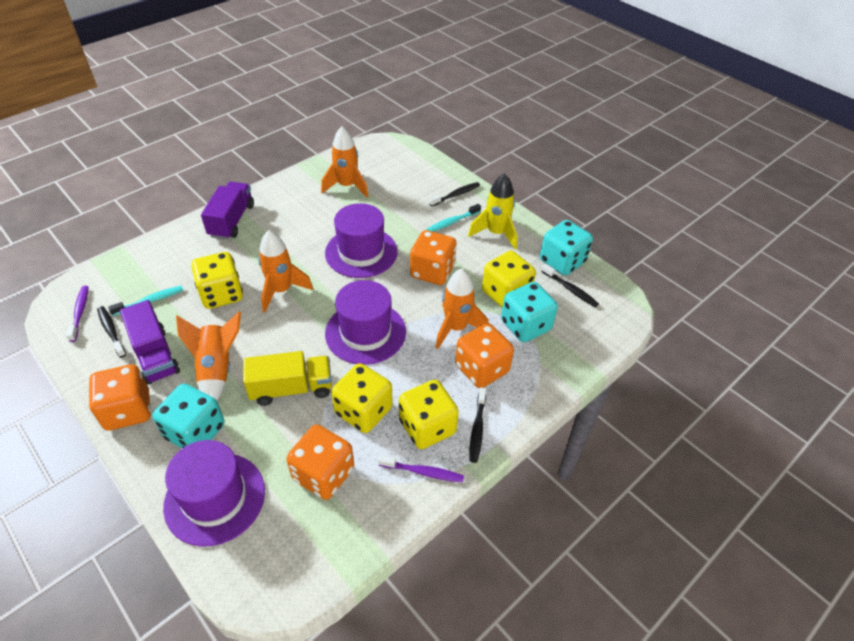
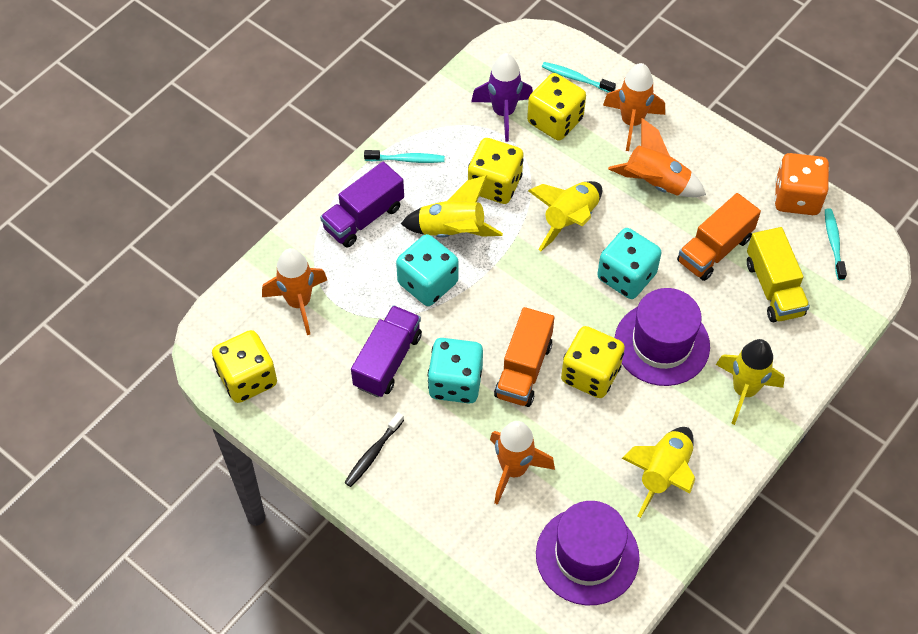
black toothbrush: 4 -> 1
orange dice: 4 -> 1
orange truck: 0 -> 2
purple hat: 3 -> 2
purple rocket: 0 -> 1
purple toothbrush: 2 -> 0
turquoise toothbrush: 2 -> 3
yellow rocket: 1 -> 4

